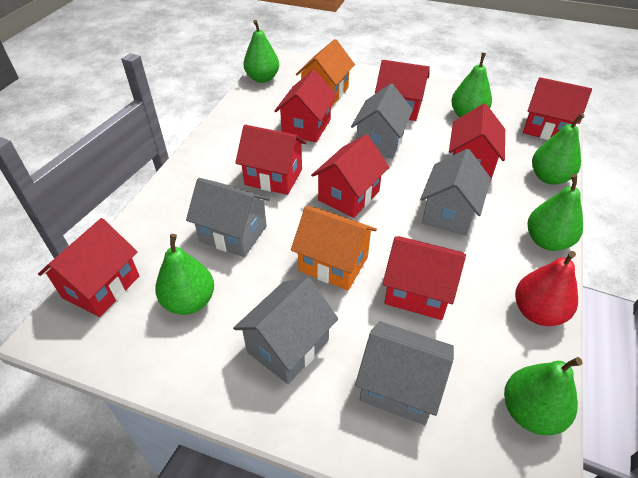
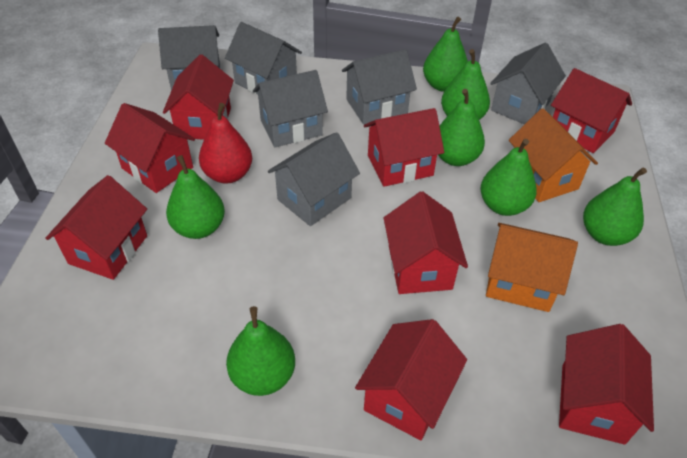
green pear: 6 -> 7
grey house: 5 -> 6

